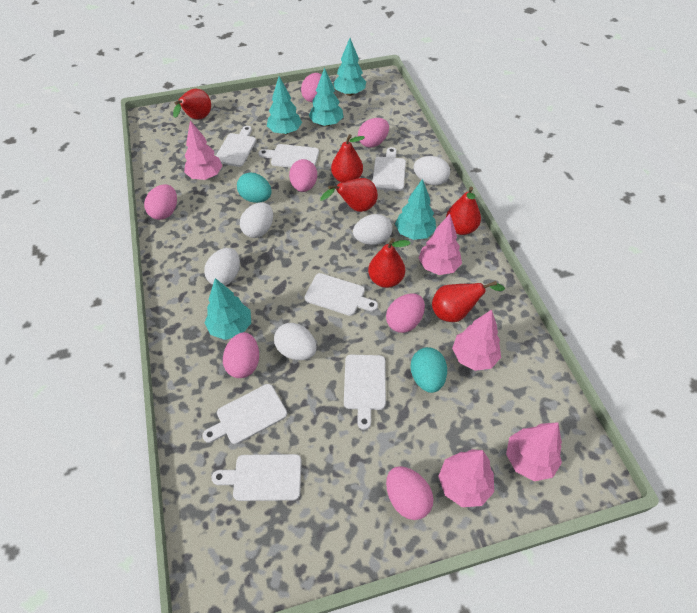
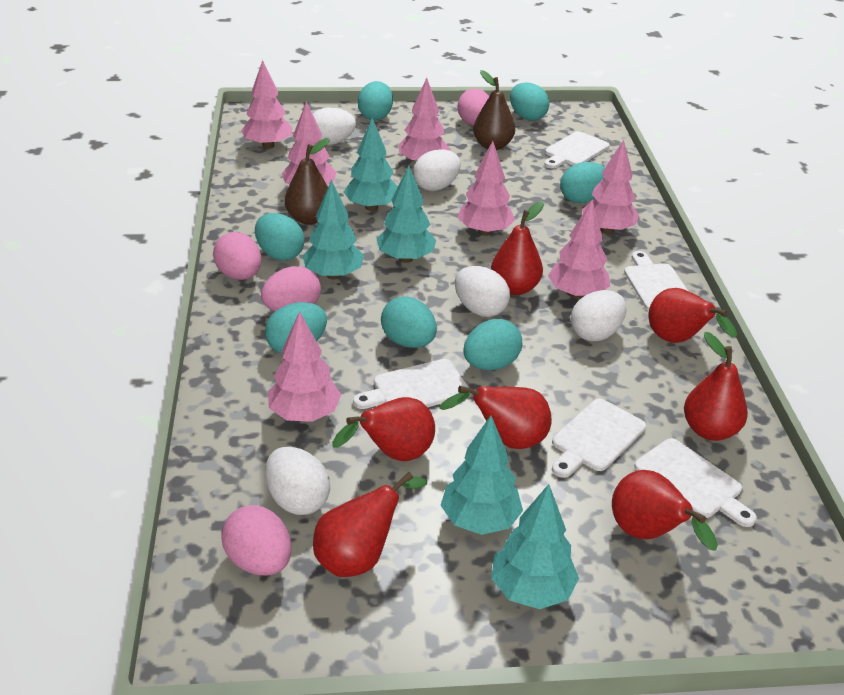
brown pear: 0 -> 2
pink egg: 7 -> 4
pink tree: 5 -> 7
red pear: 6 -> 7
turquoise egg: 2 -> 7
white cutting board: 7 -> 5

